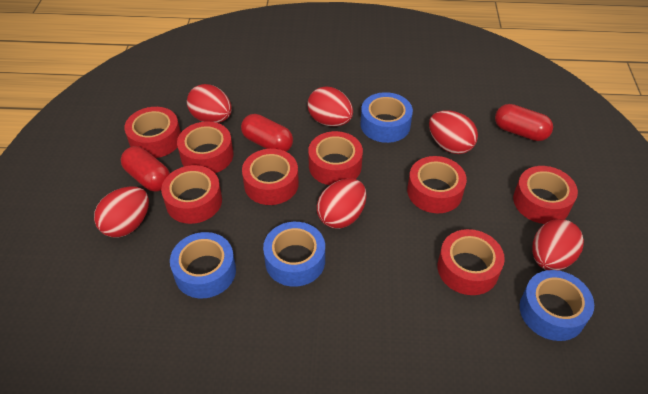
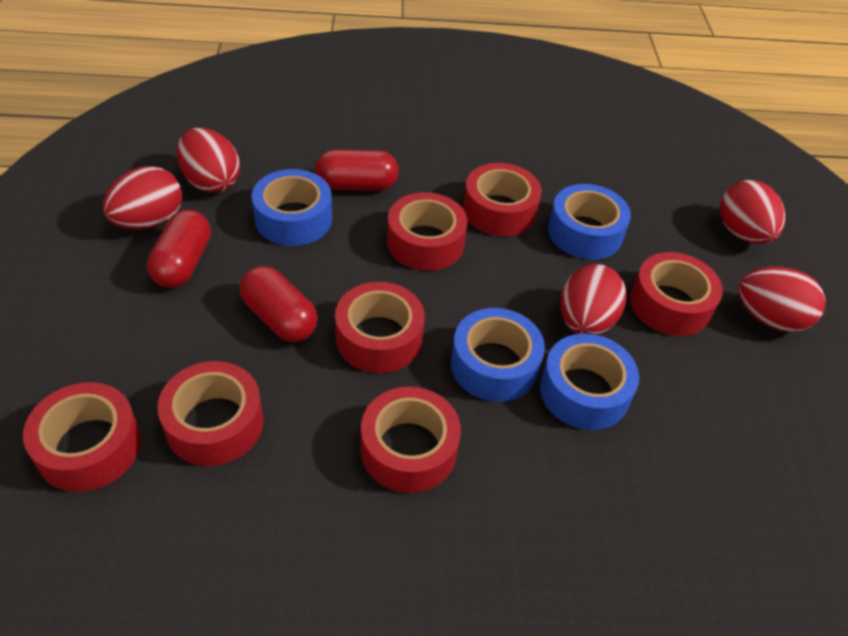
red egg: 6 -> 5
red tape: 8 -> 7

